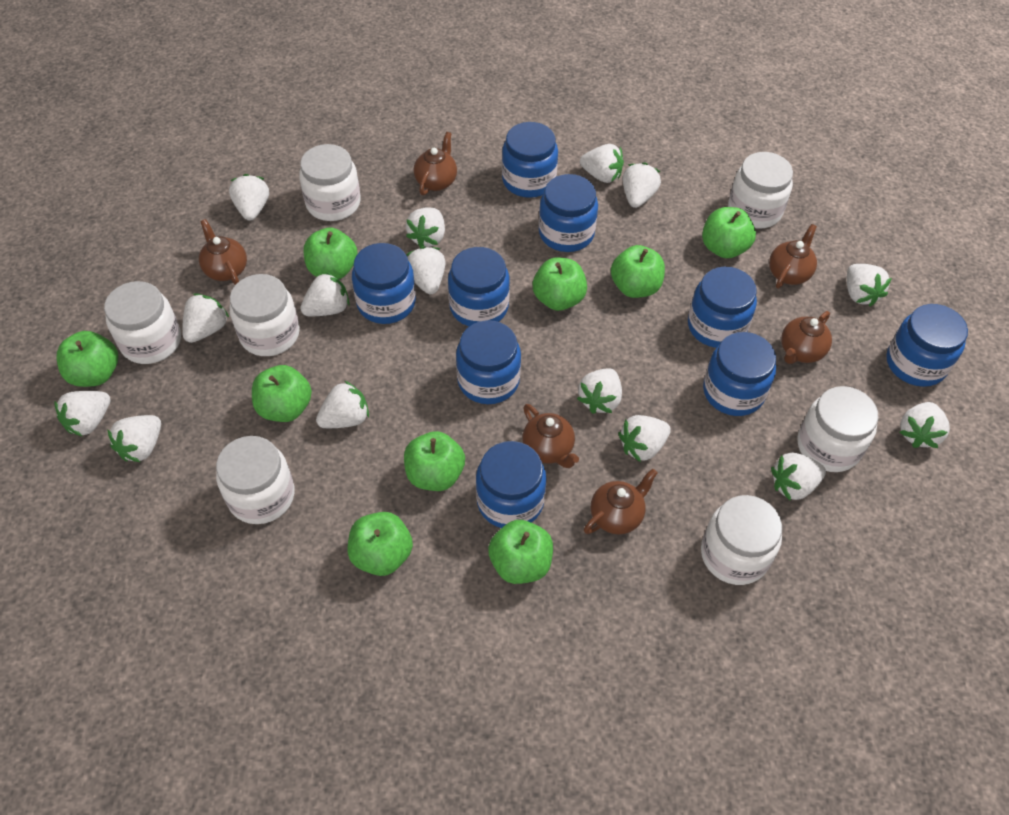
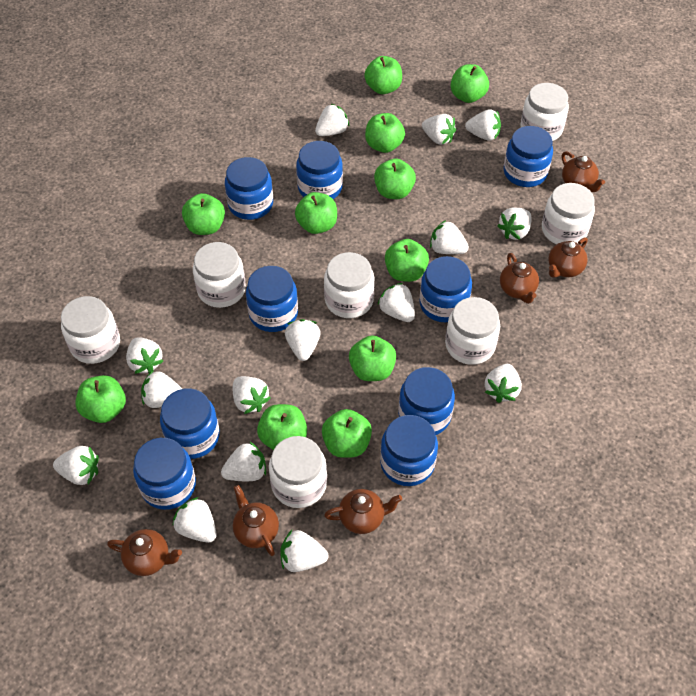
green apple: 9 -> 11

